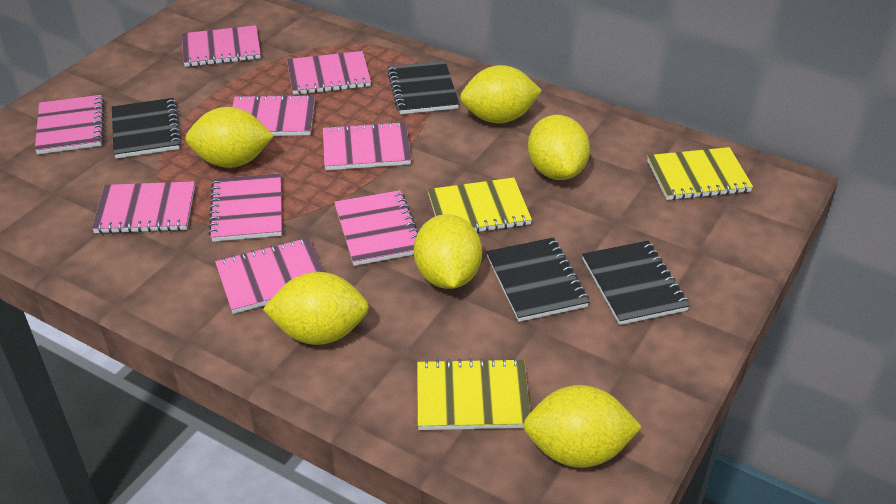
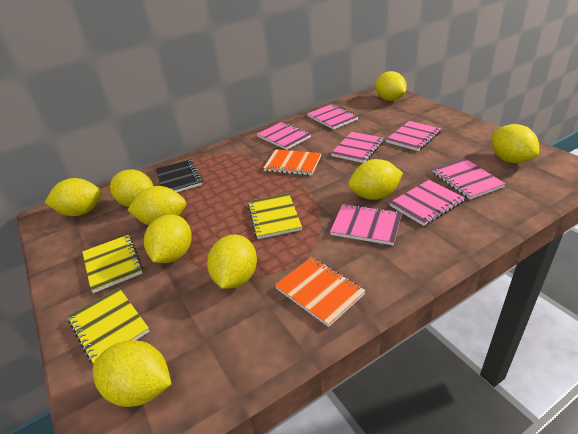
black notebook: 4 -> 1
orange notebook: 0 -> 2
pink notebook: 9 -> 7
yellow lemon: 6 -> 9

